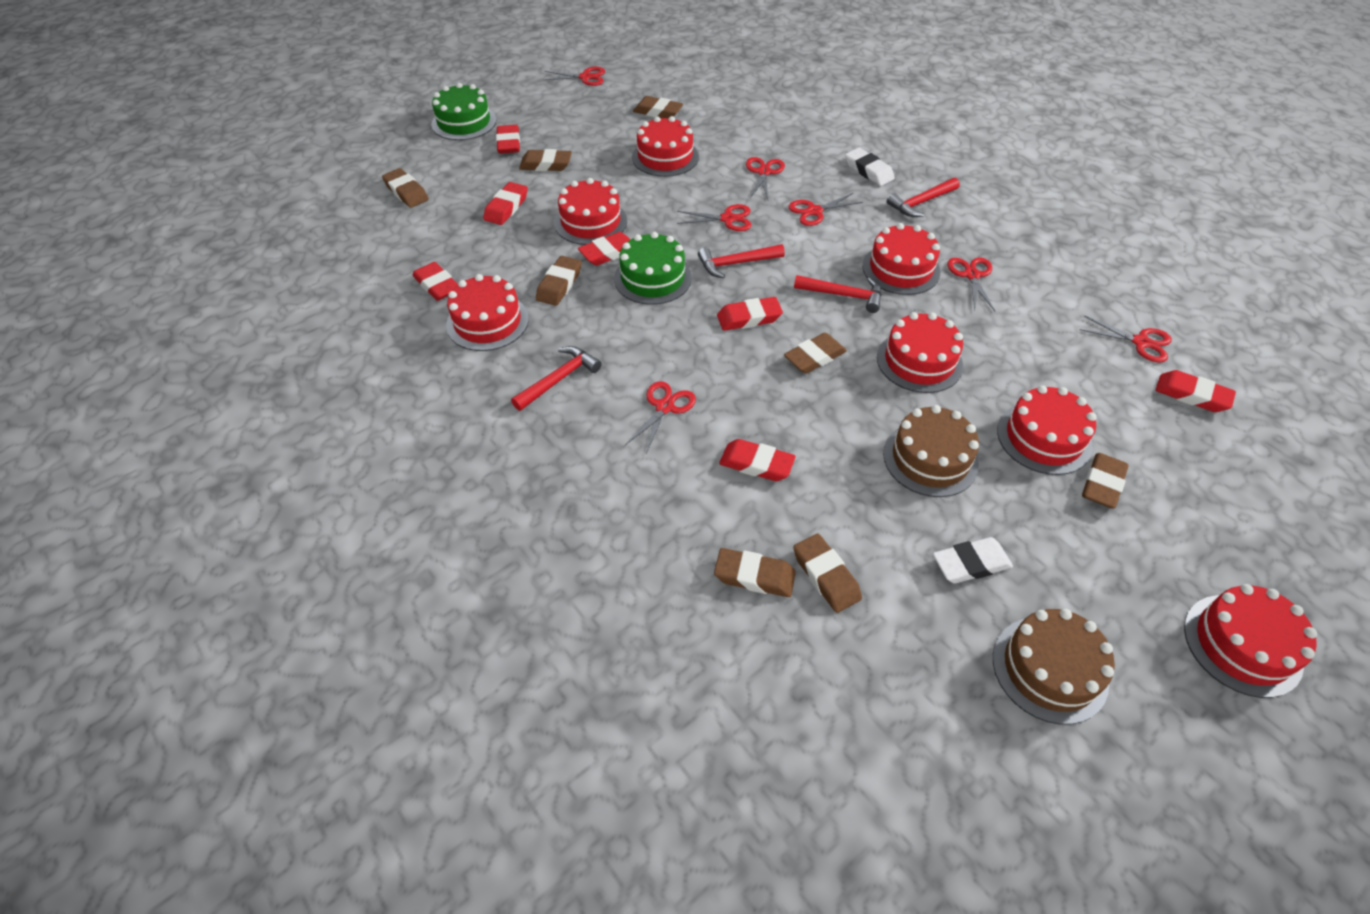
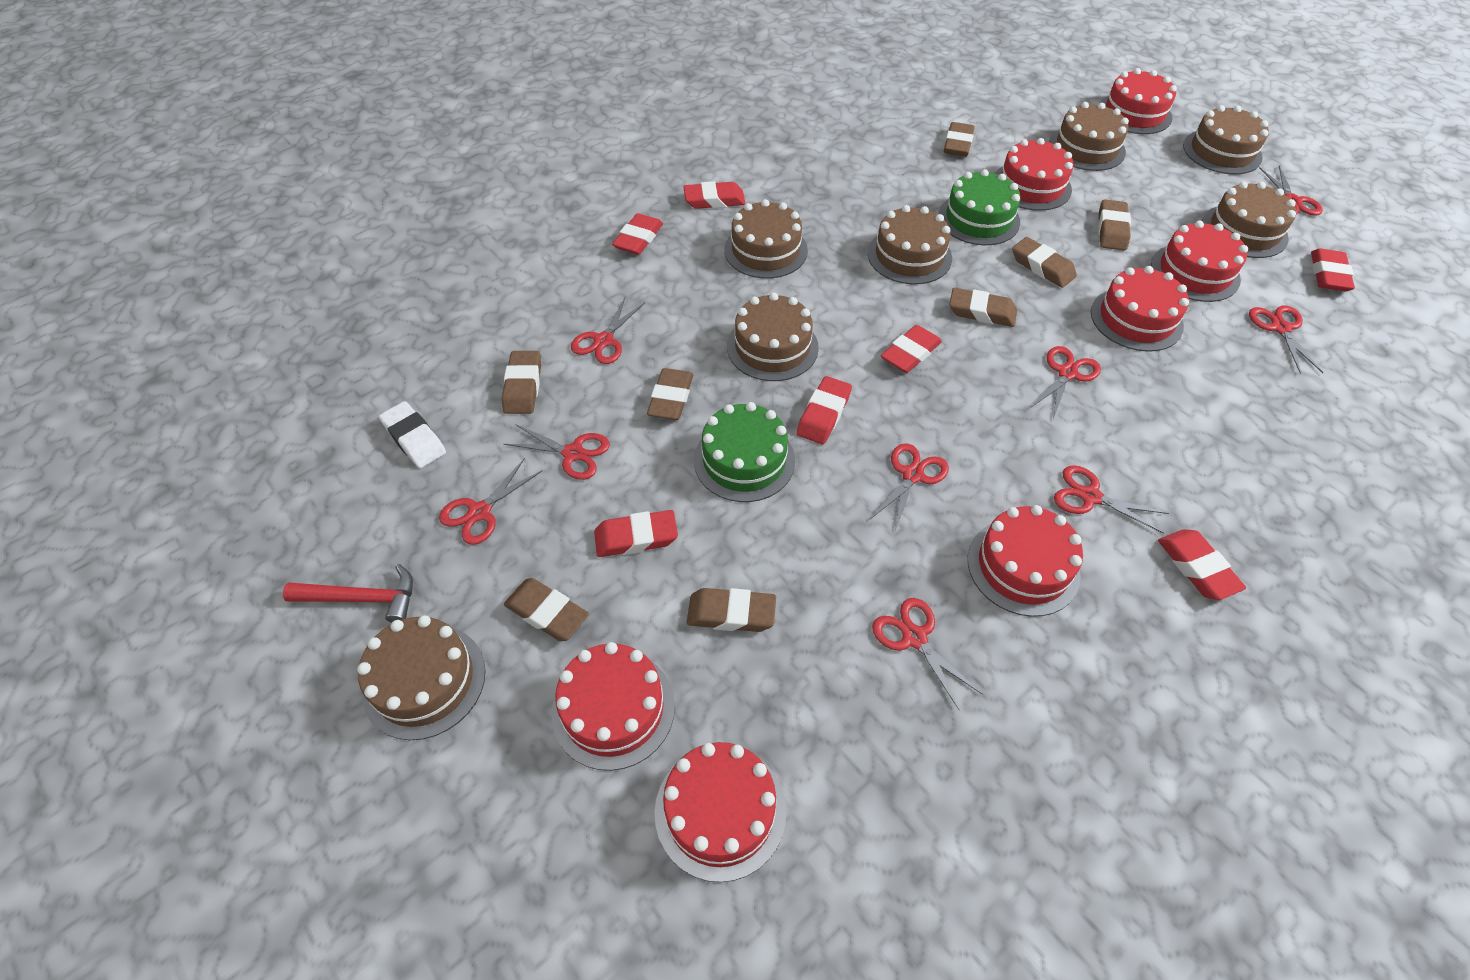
brown cake: 2 -> 7
red hammer: 4 -> 1
red scissors: 7 -> 9
white eraser: 2 -> 1

